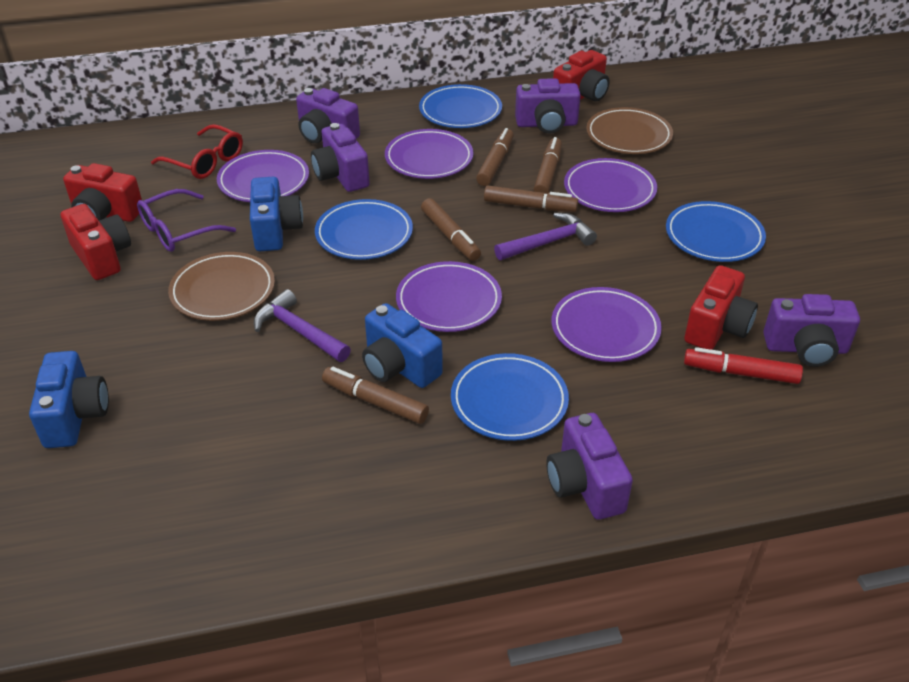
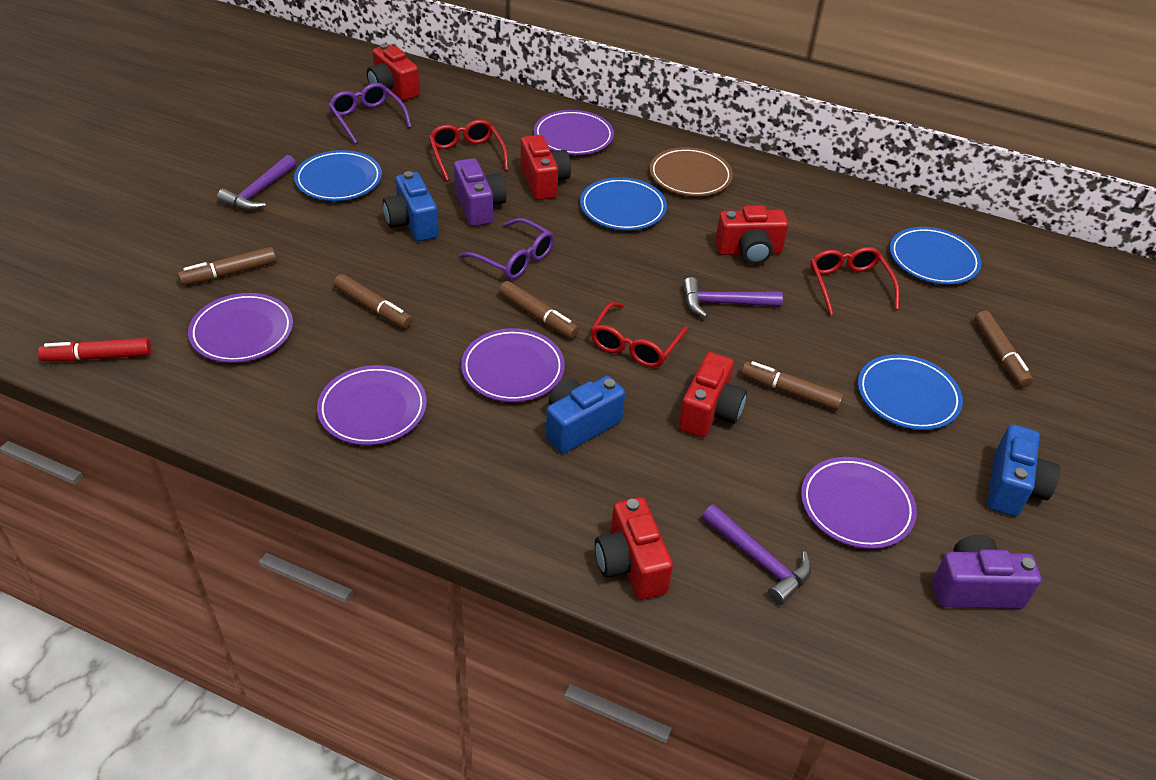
brown plate: 2 -> 1
purple camera: 5 -> 2
purple glasses: 1 -> 2
purple hammer: 2 -> 3
red camera: 4 -> 5
red glasses: 1 -> 3

